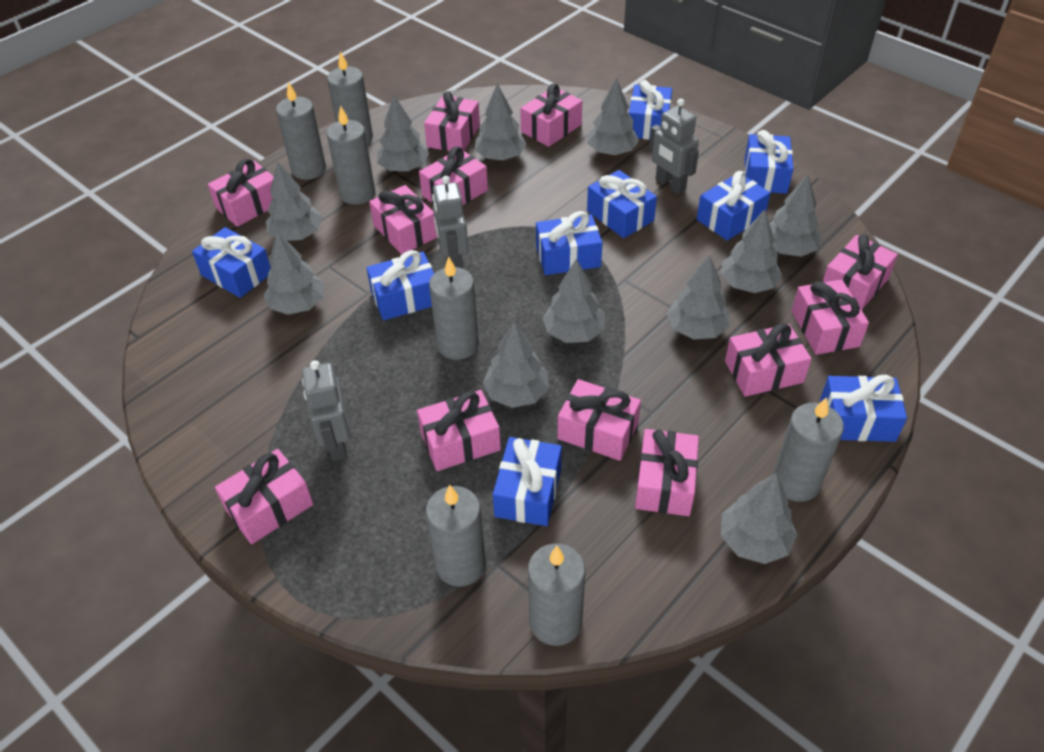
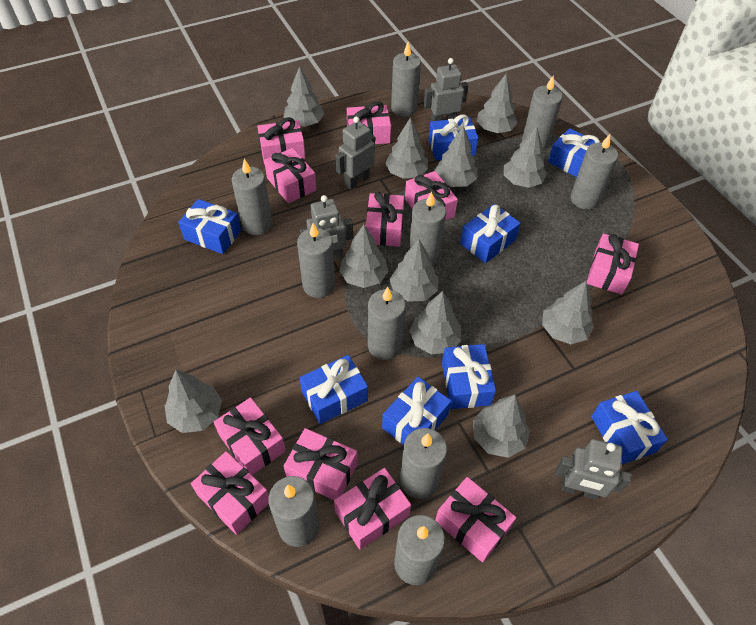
blue gift: 9 -> 8
grey candle: 7 -> 10
grey robot: 3 -> 4
pink gift: 12 -> 11

